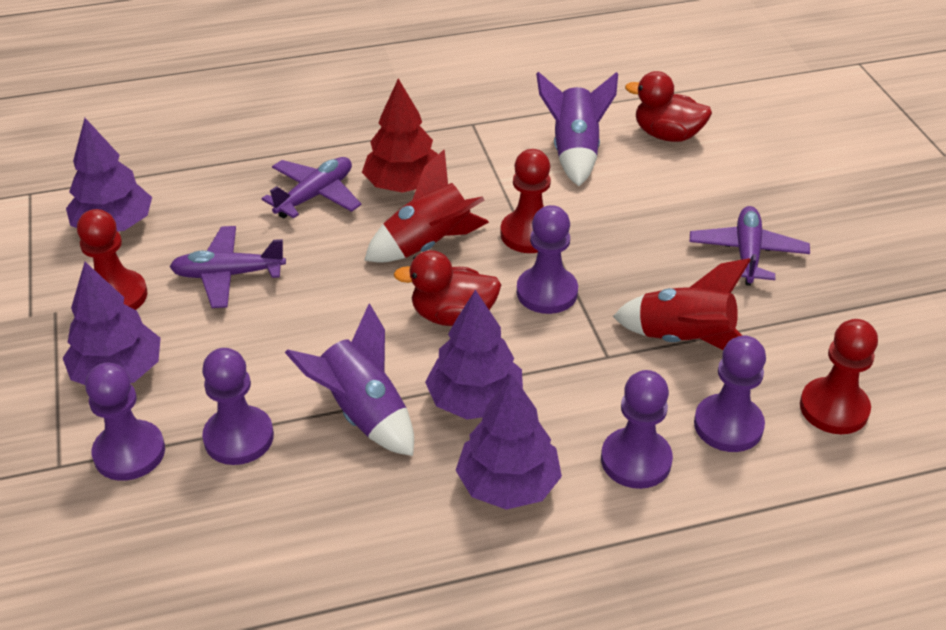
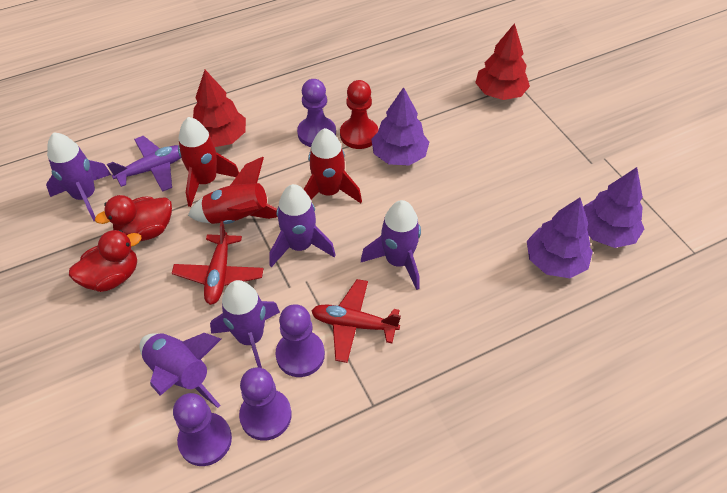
purple pawn: 5 -> 4
purple plane: 3 -> 1
purple rocket: 2 -> 5
purple tree: 4 -> 3
red pawn: 3 -> 1
red plane: 0 -> 2
red rocket: 2 -> 3
red tree: 1 -> 2

